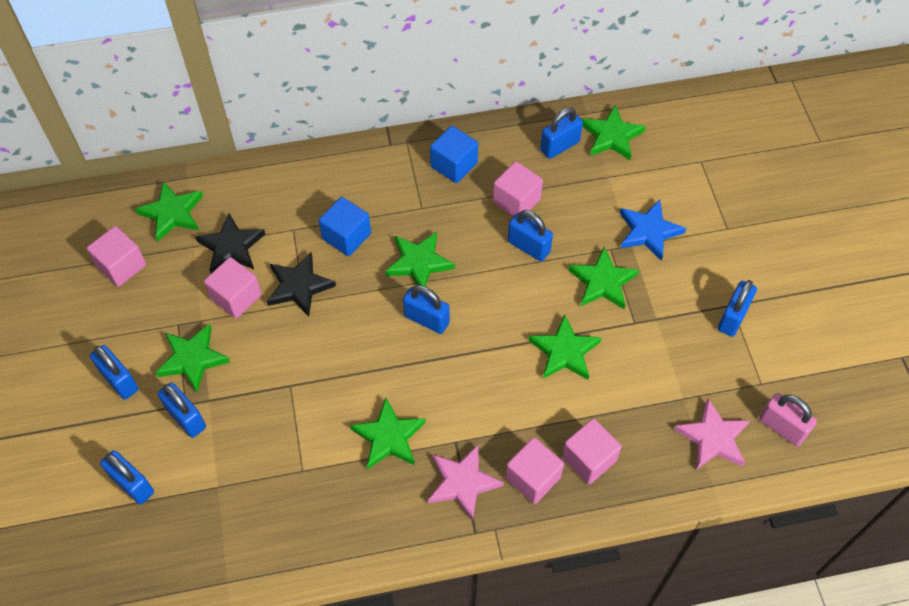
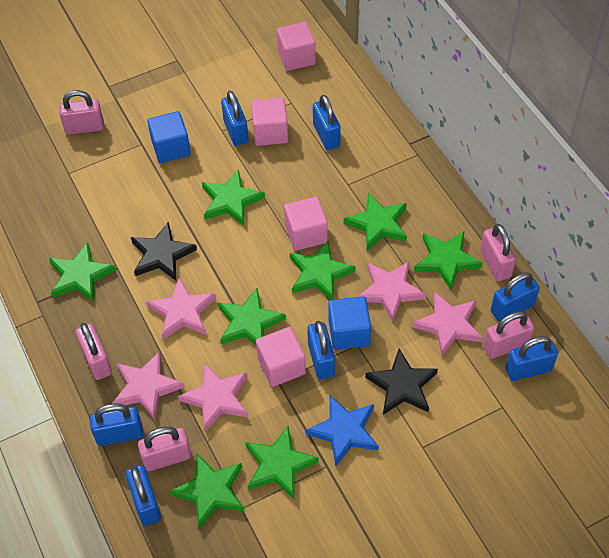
green star: 7 -> 8
pink cube: 5 -> 4
pink padlock: 1 -> 5
pink star: 2 -> 5

